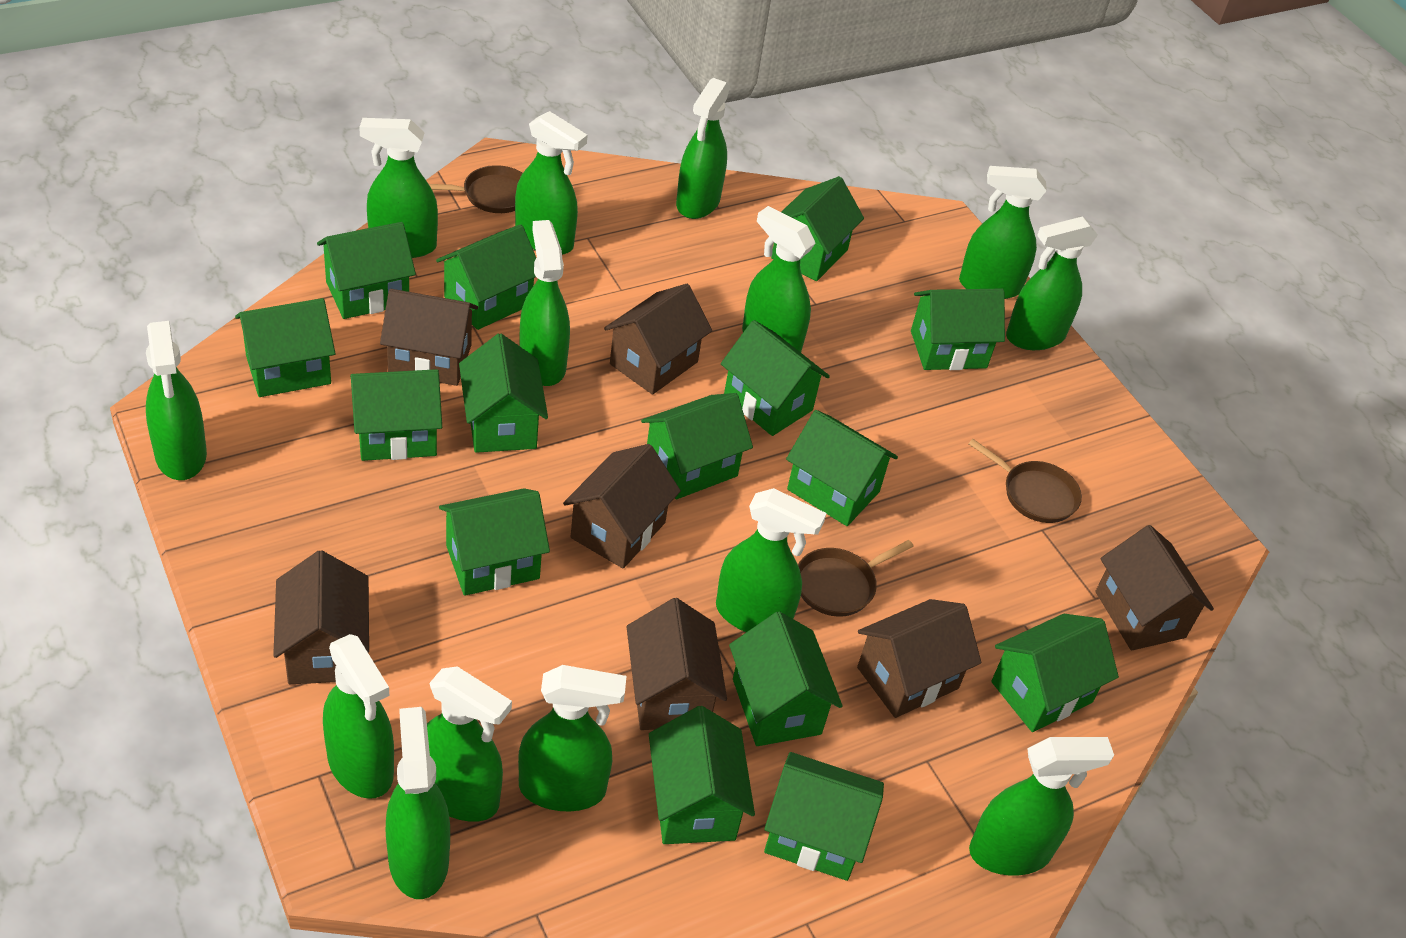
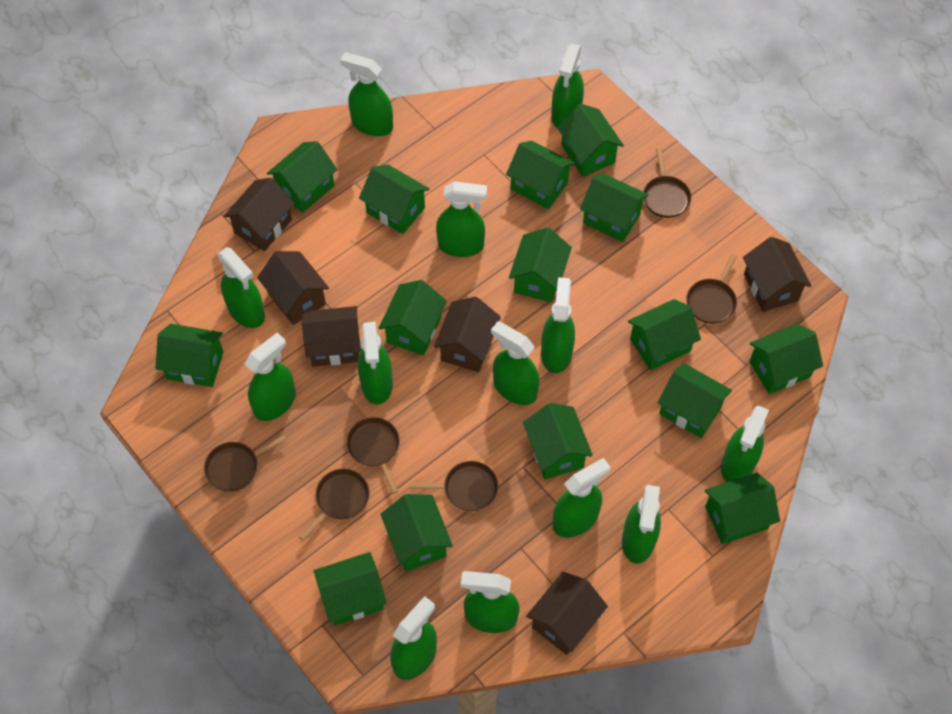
brown house: 7 -> 6
brown pan: 3 -> 6
green spray bottle: 14 -> 13

